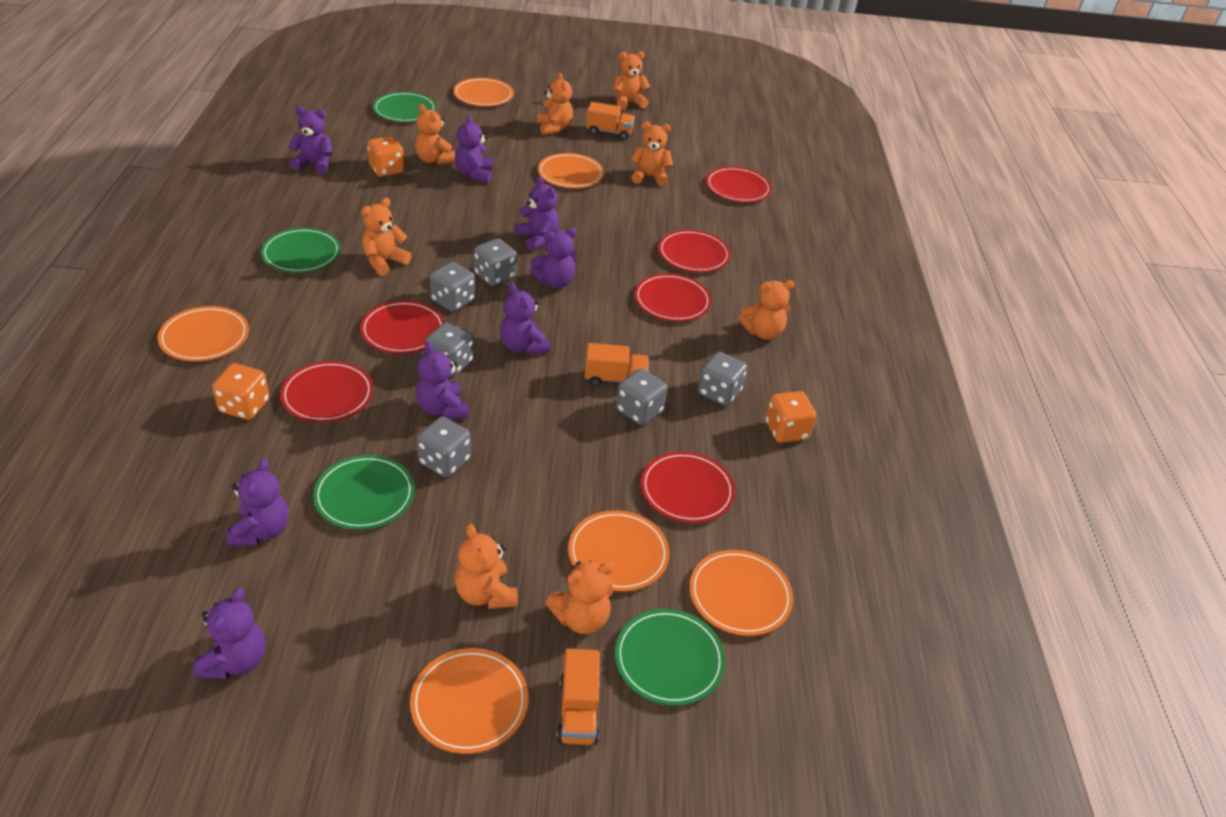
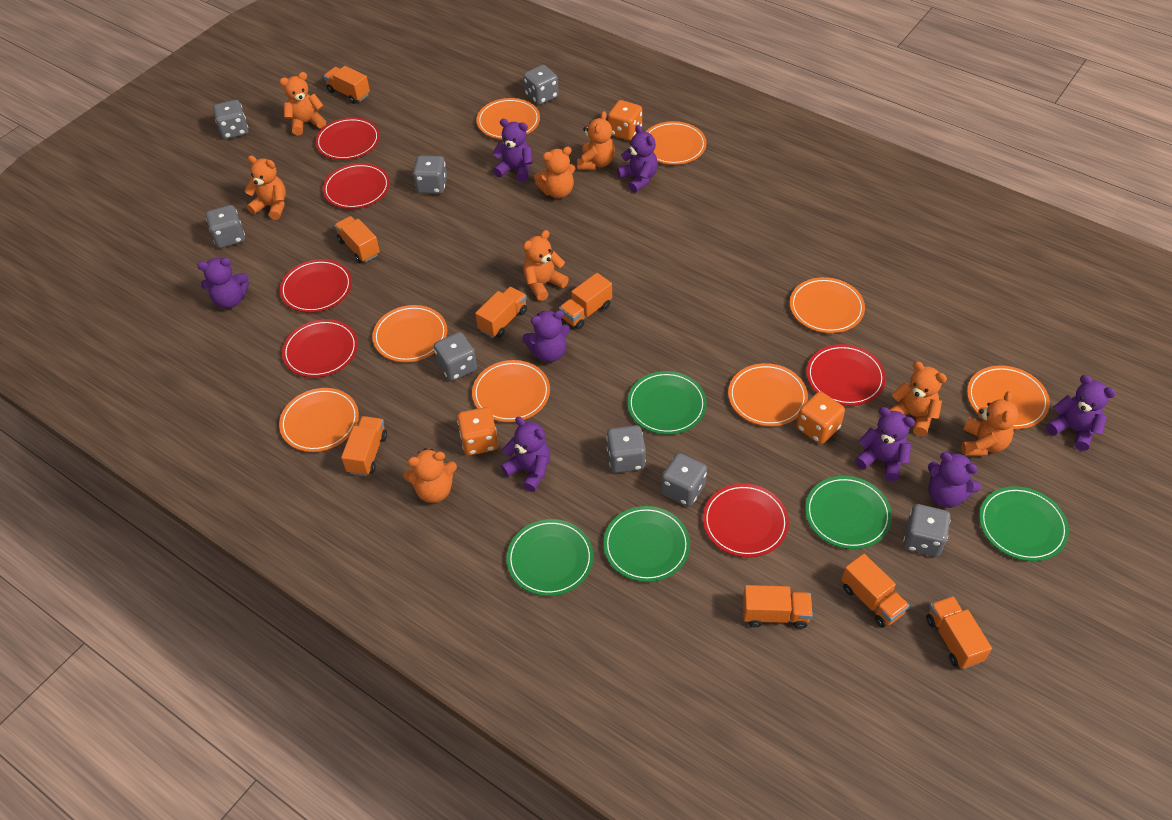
green plate: 4 -> 5
grey dice: 6 -> 8
orange plate: 6 -> 8
orange truck: 3 -> 8

